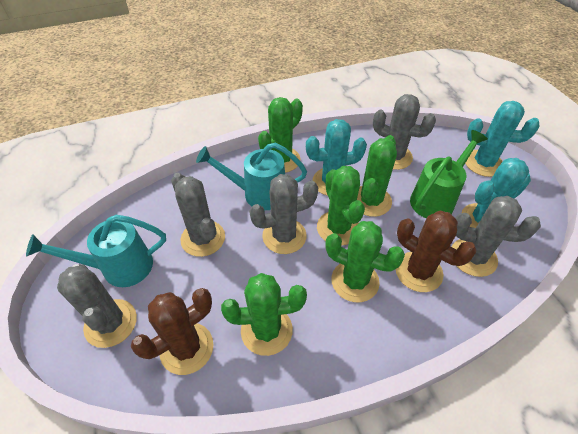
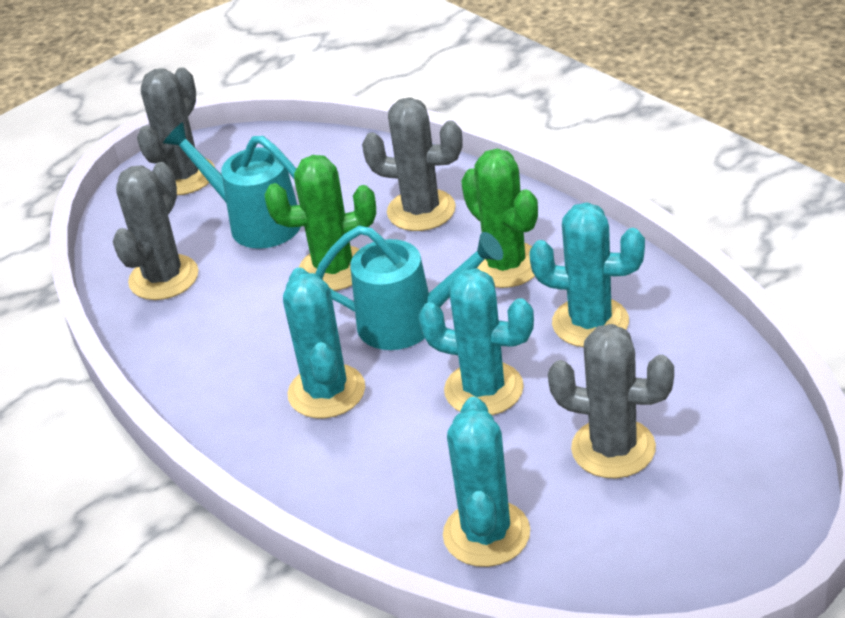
brown cactus: 2 -> 0
green cactus: 5 -> 2
green watering can: 1 -> 0
grey cactus: 5 -> 4
turquoise cactus: 3 -> 4

